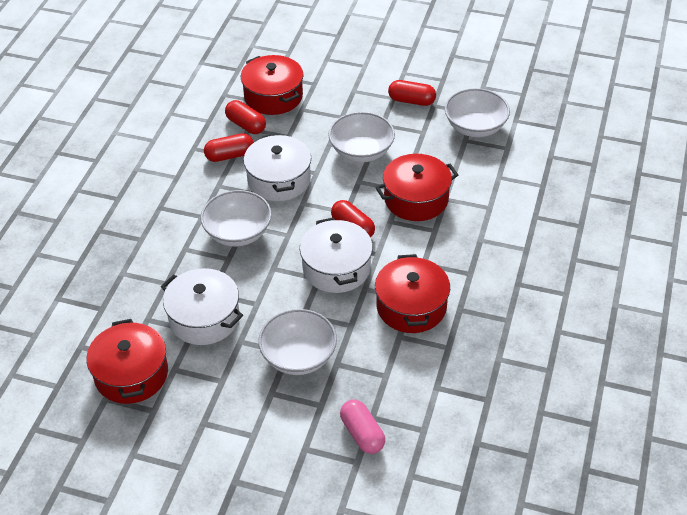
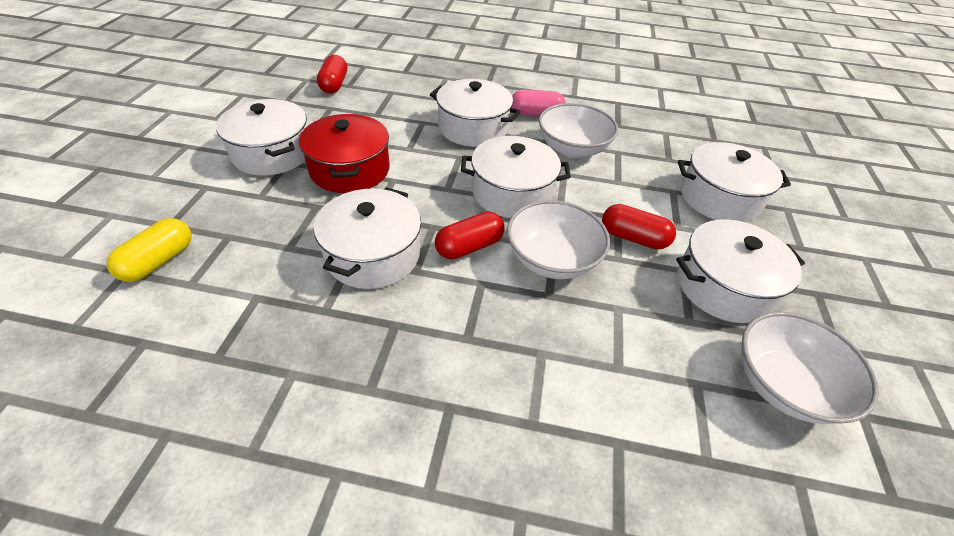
red capsule: 4 -> 3
red pot: 4 -> 1
white bowl: 4 -> 3
white pot: 3 -> 6
yellow capsule: 0 -> 1

